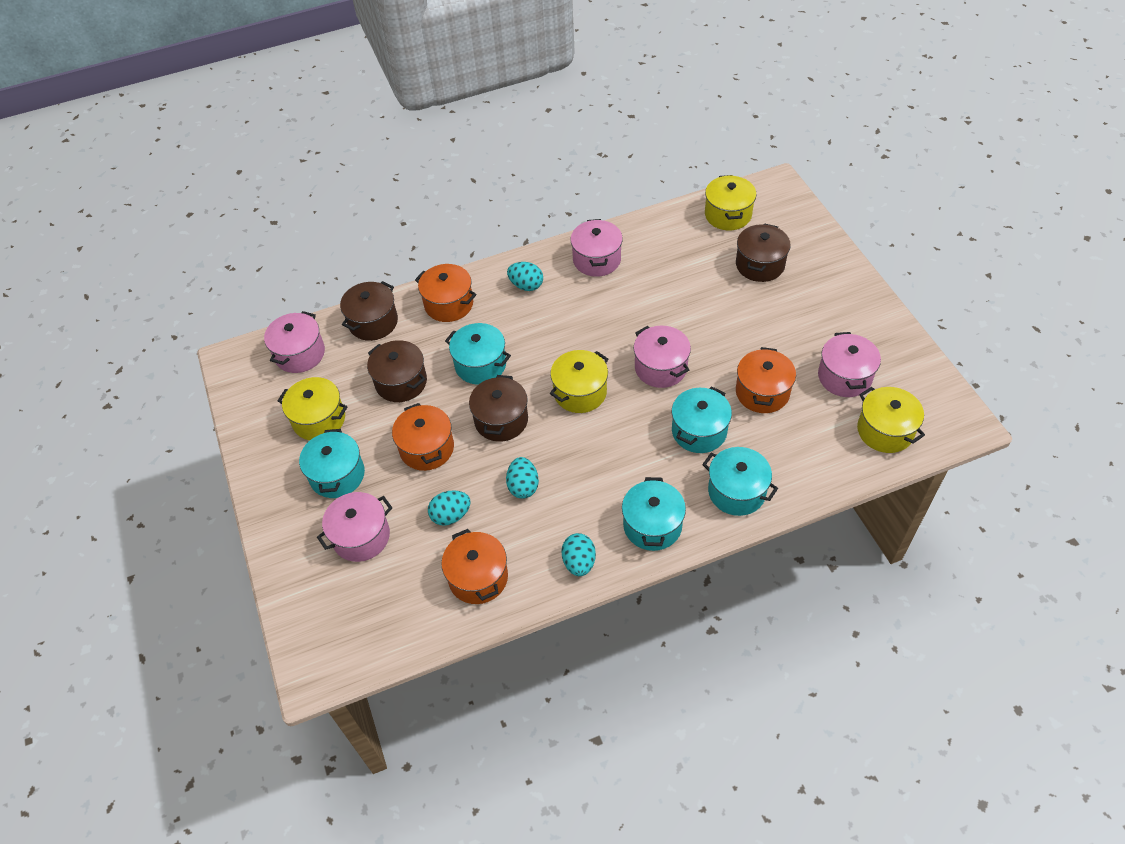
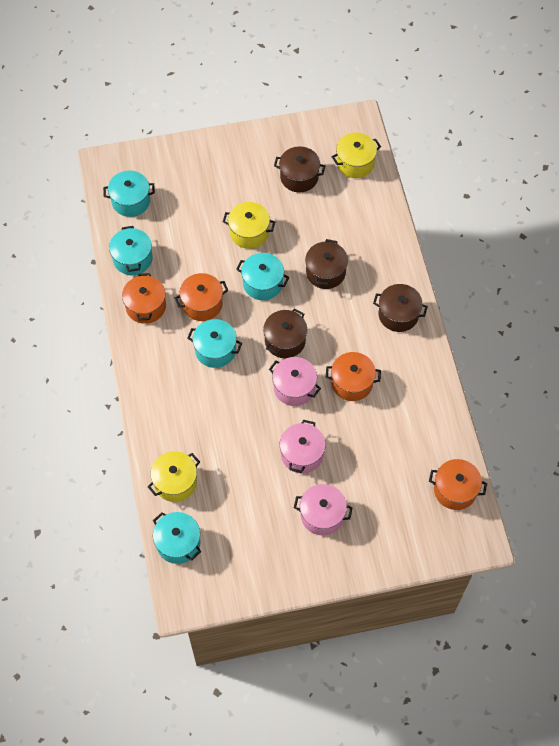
pink pot: 5 -> 3
turquoise egg: 4 -> 0
yellow pot: 4 -> 3

